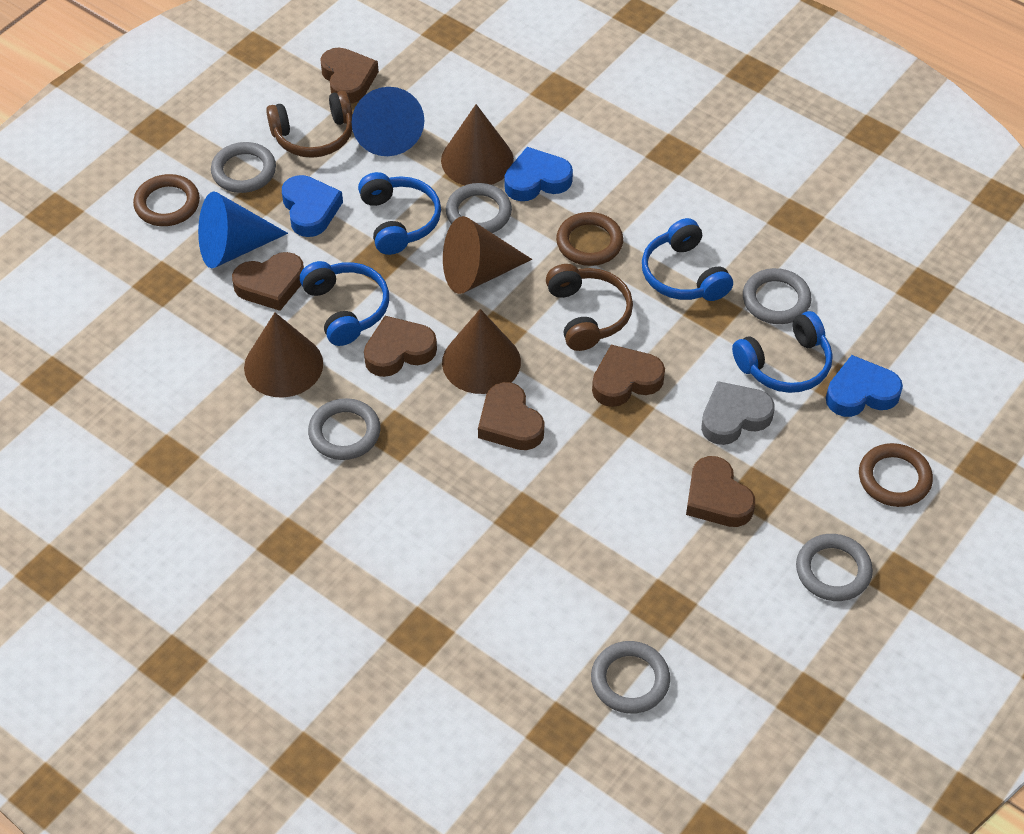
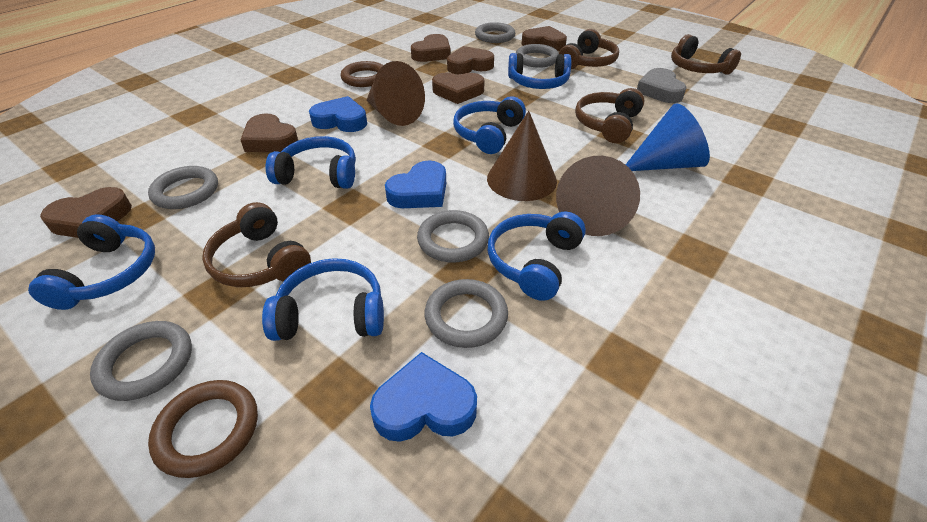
blue cone: 2 -> 1
blue headphones: 4 -> 6
brown cone: 4 -> 3
brown headphones: 2 -> 4
brown ring: 3 -> 2

